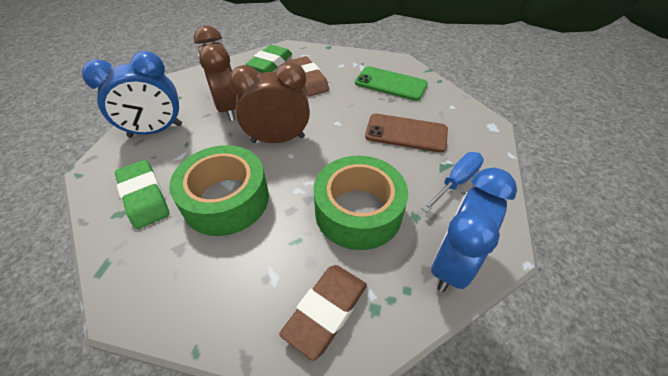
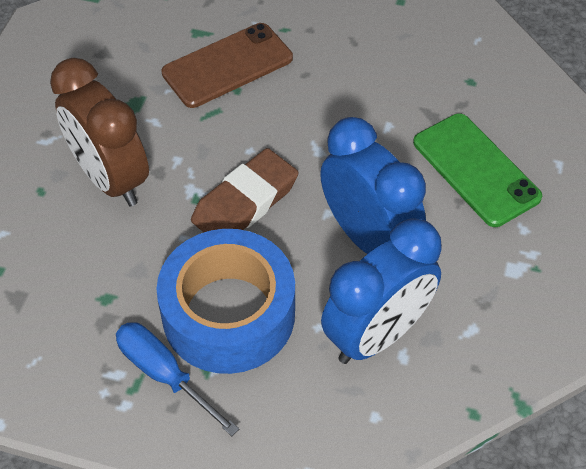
blue tape: 0 -> 1
brown clock: 2 -> 1
brown eraser: 2 -> 1
green eraser: 2 -> 0
green tape: 2 -> 0

